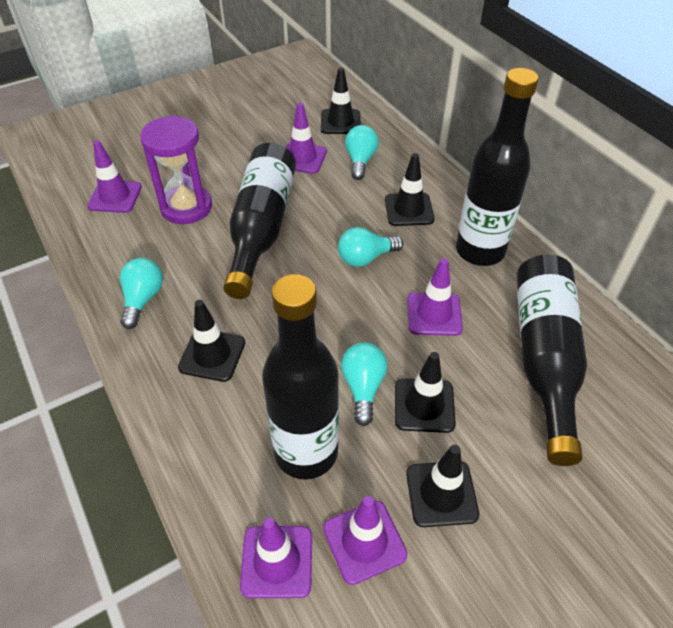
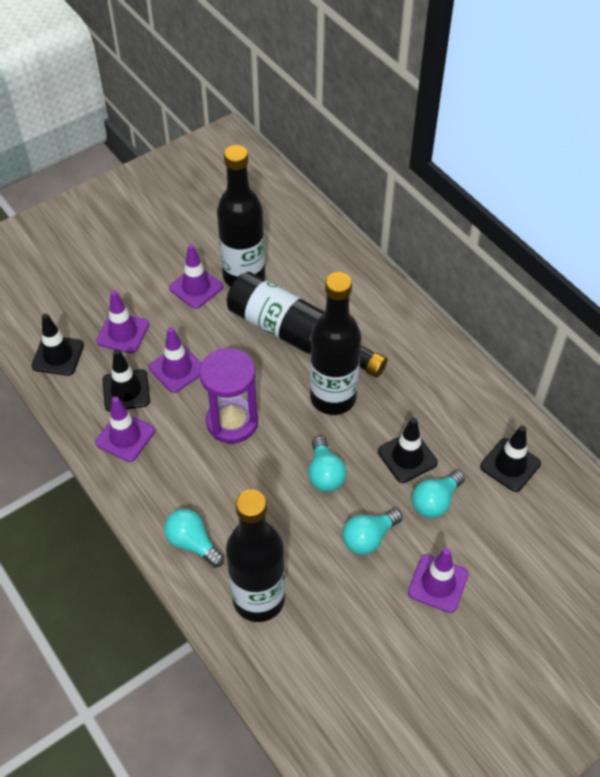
black traffic cone: 5 -> 4

